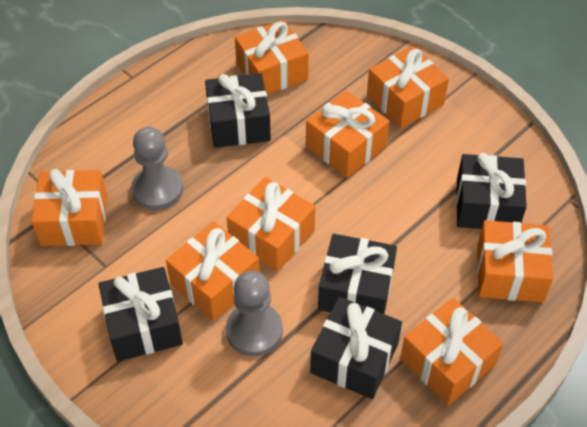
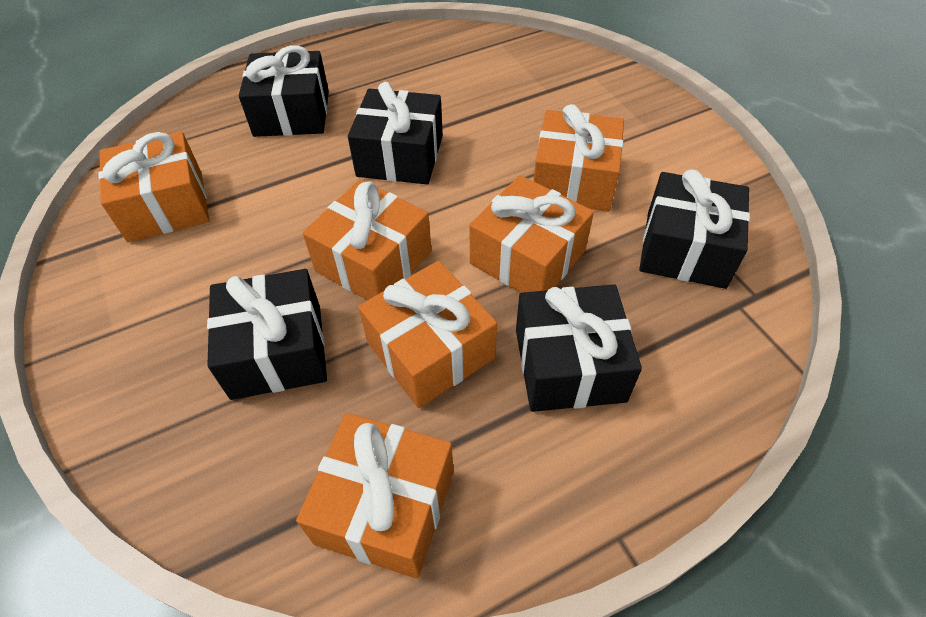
grey pawn: 2 -> 0
orange gift: 8 -> 6

